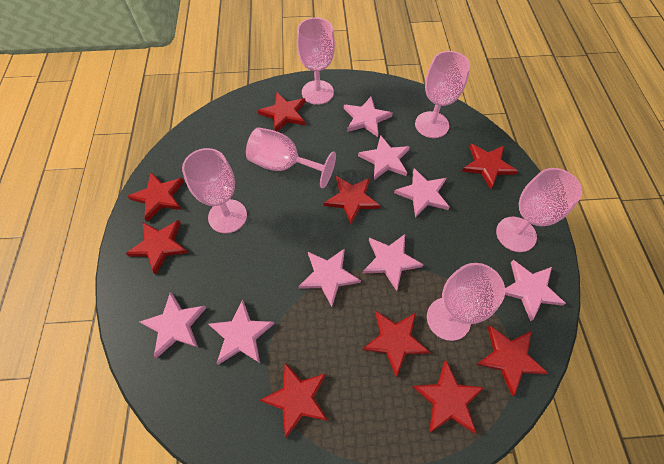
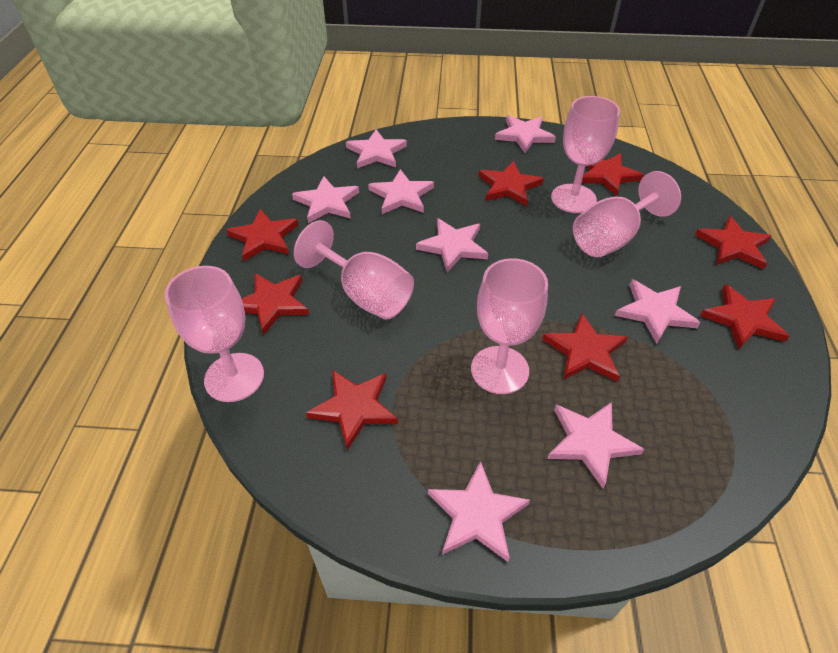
pink goblet: 6 -> 5
red star: 9 -> 8

